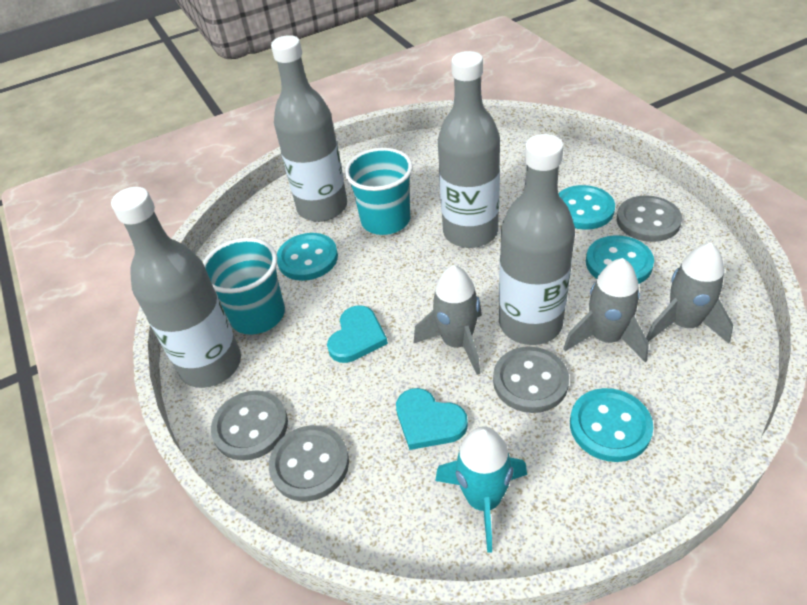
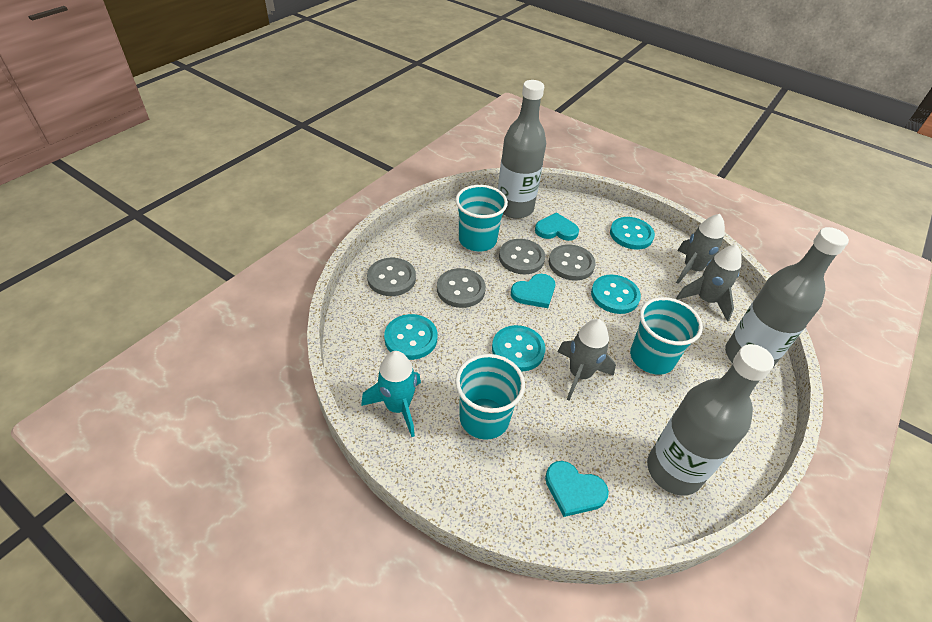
grey bottle: 4 -> 3
turquoise cup: 2 -> 3
turquoise heart: 2 -> 3

